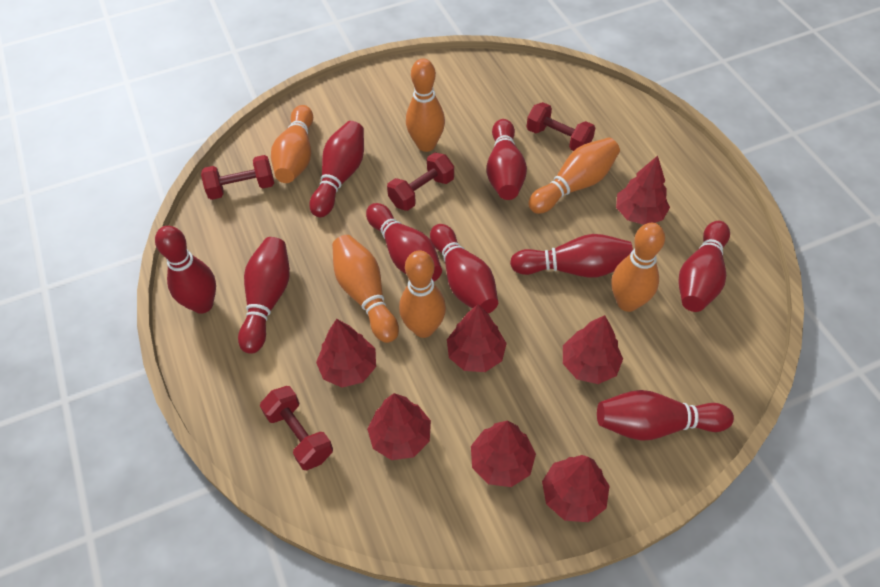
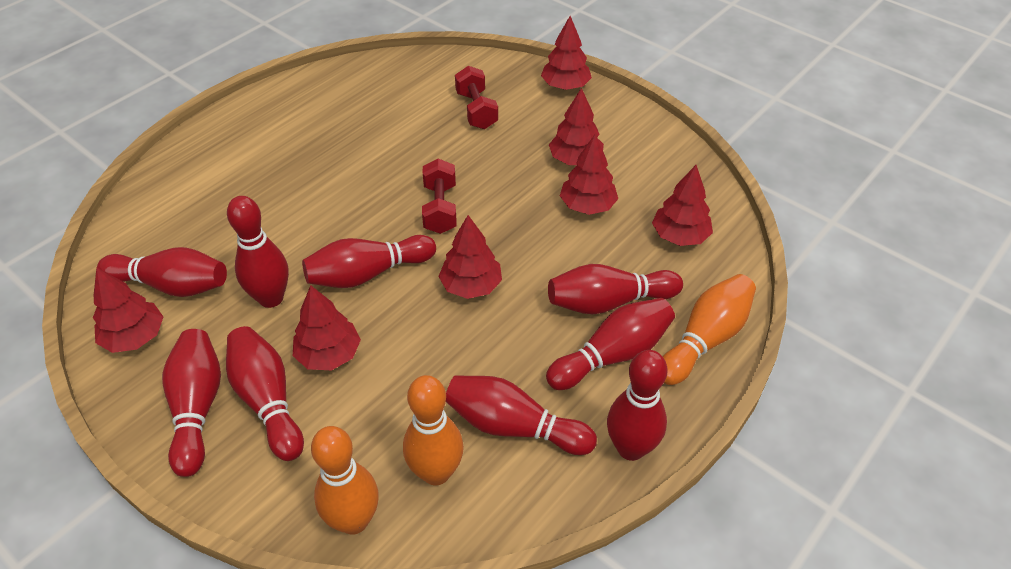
orange bowling pin: 6 -> 3
red dumbbell: 4 -> 2

